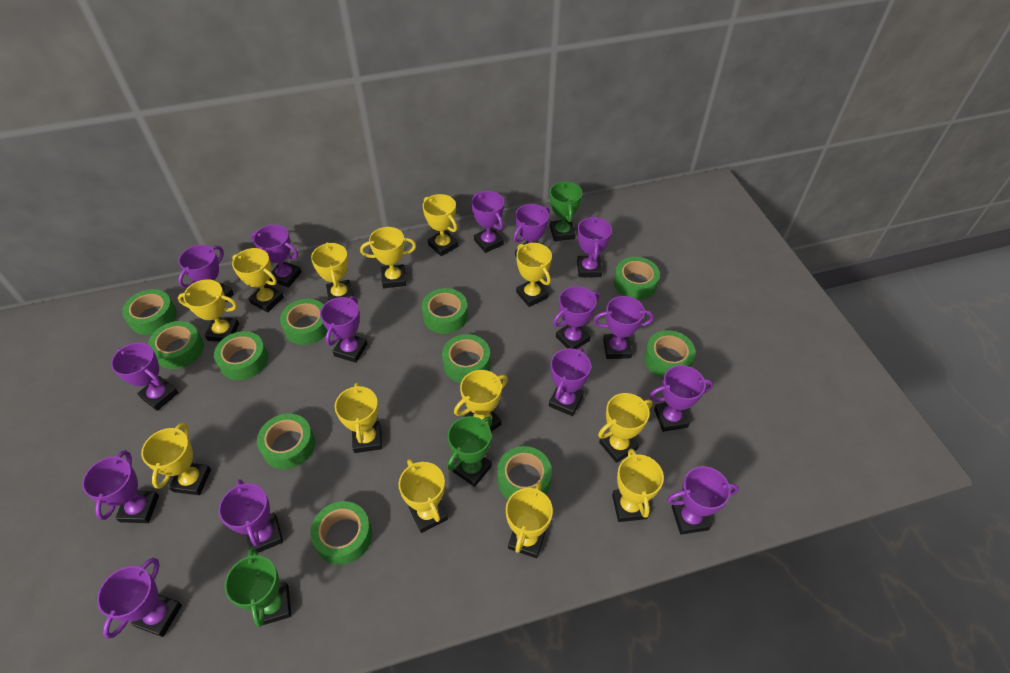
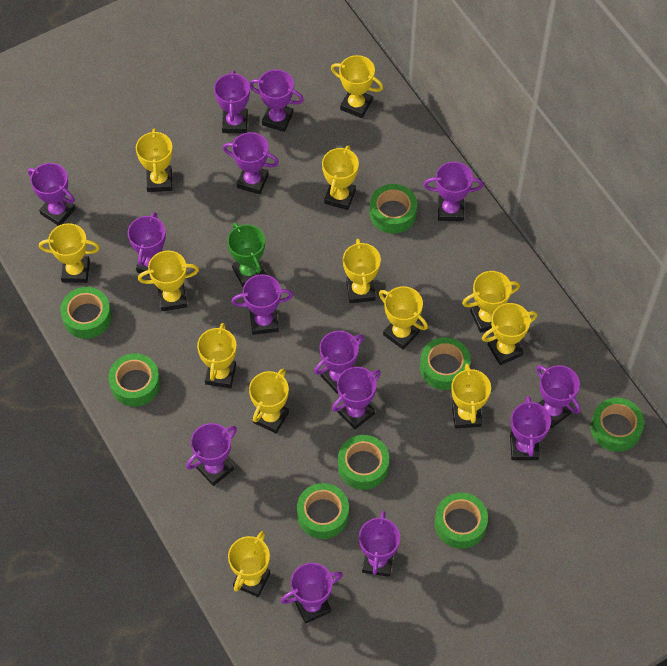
green tape: 11 -> 8
green trophy: 3 -> 1
purple trophy: 15 -> 14

